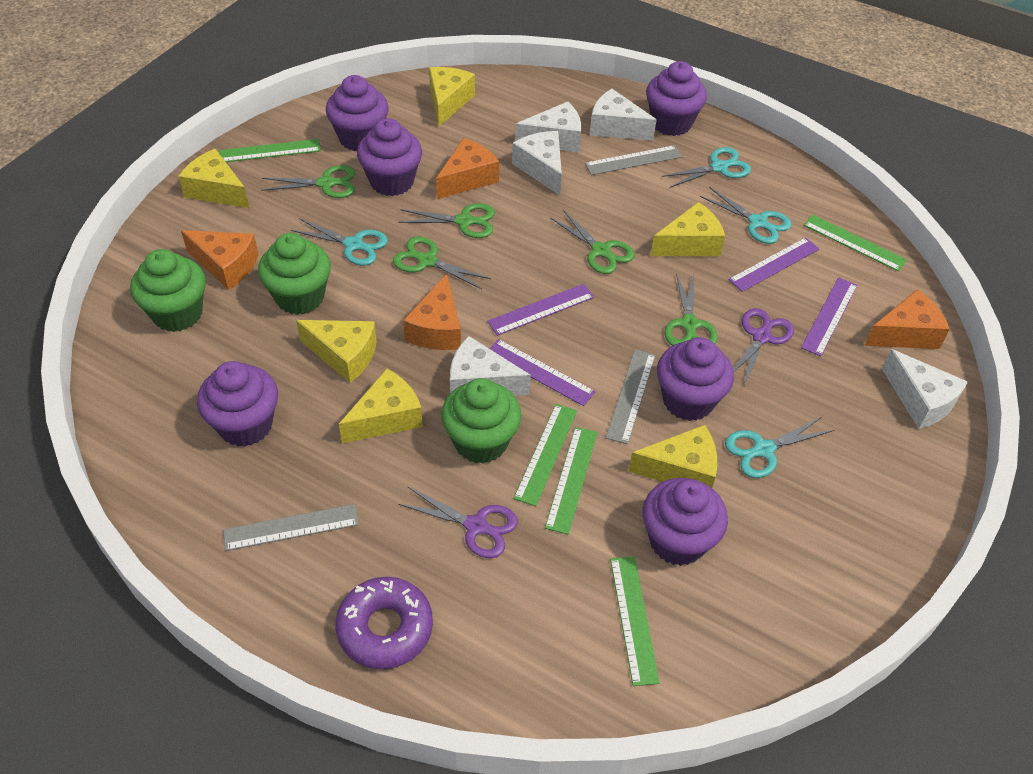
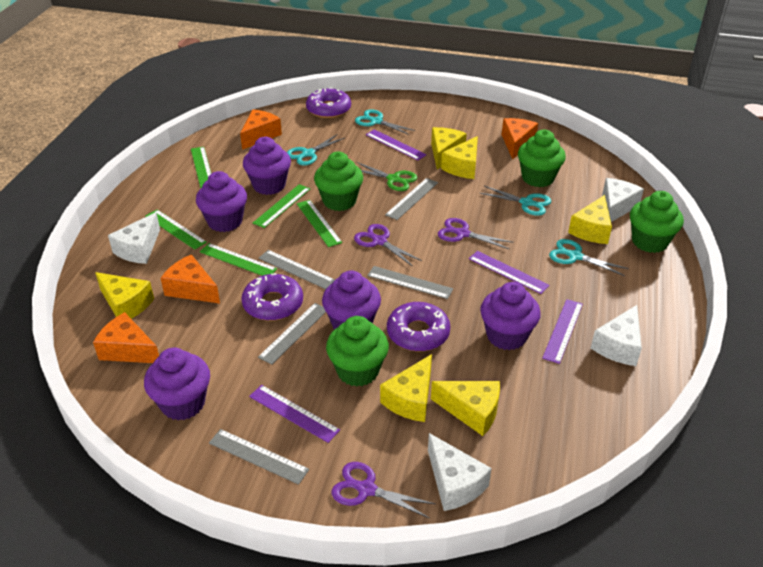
green cupcake: 3 -> 4
green scissors: 5 -> 1
grey ruler: 3 -> 5
purple cupcake: 6 -> 5
purple donut: 1 -> 3
purple scissors: 2 -> 3
white cheese: 5 -> 4

